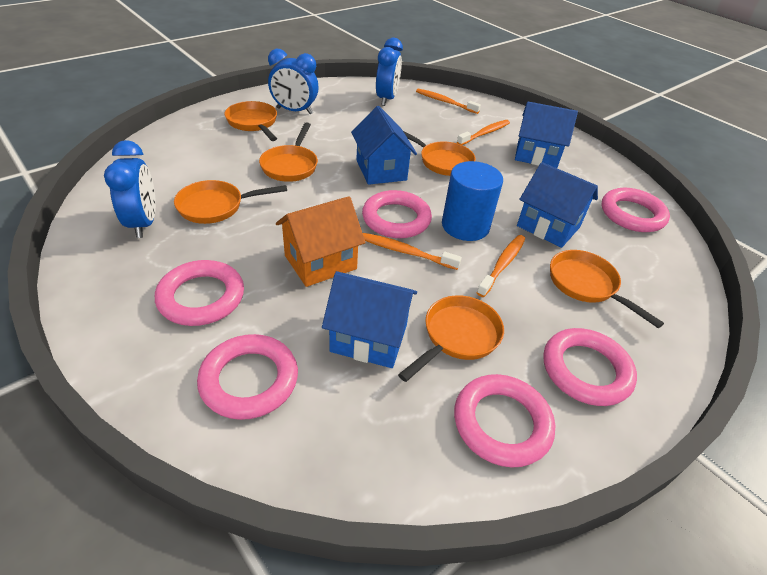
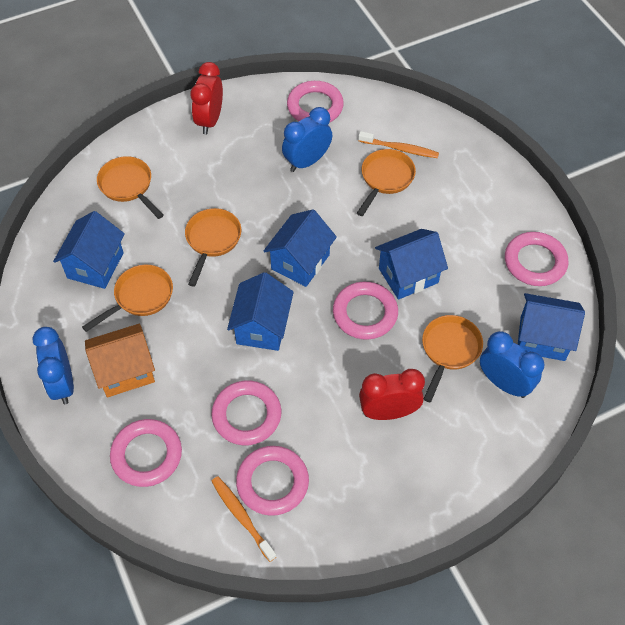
blue cylinder: 1 -> 0
blue house: 4 -> 5
orange pan: 6 -> 5
orange toothbrush: 4 -> 2
red clock: 0 -> 2

